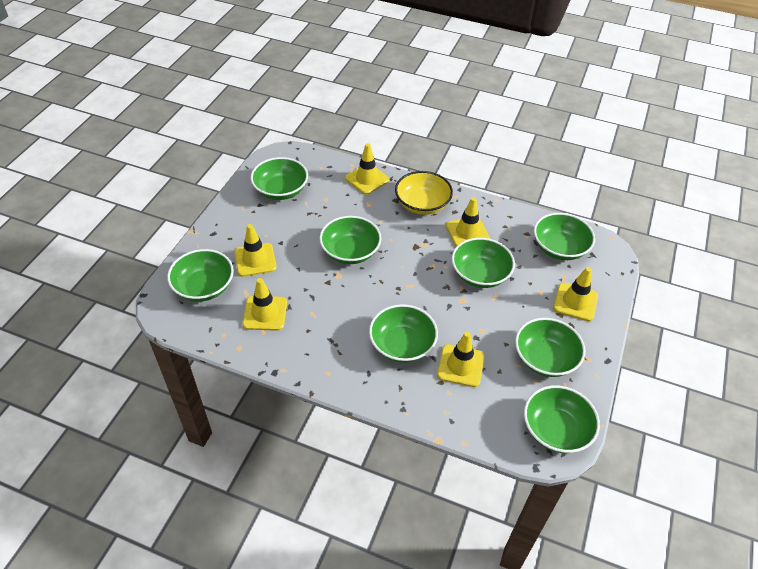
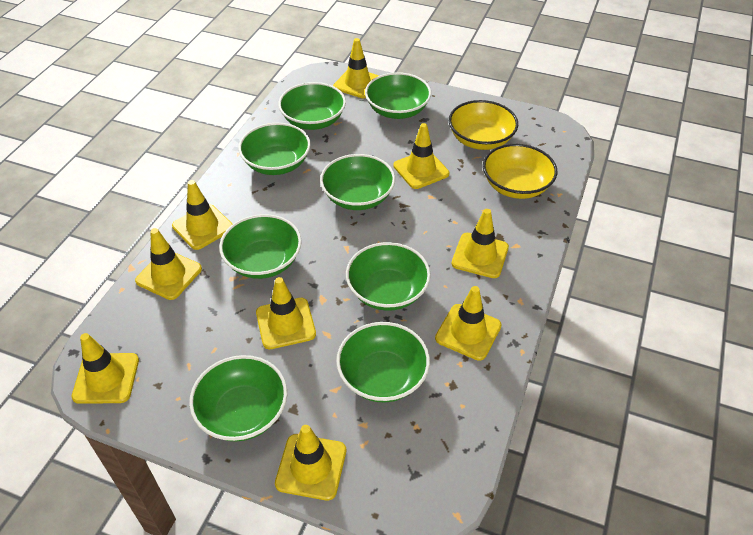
yellow bowl: 1 -> 2
yellow traffic cone: 6 -> 9

